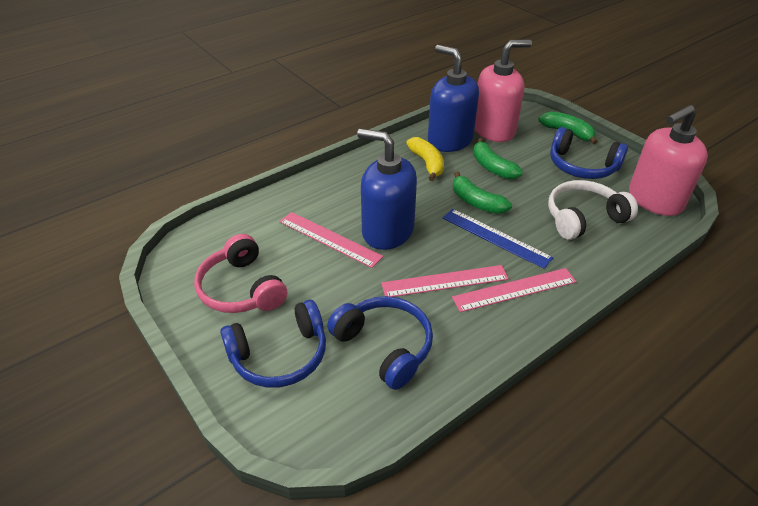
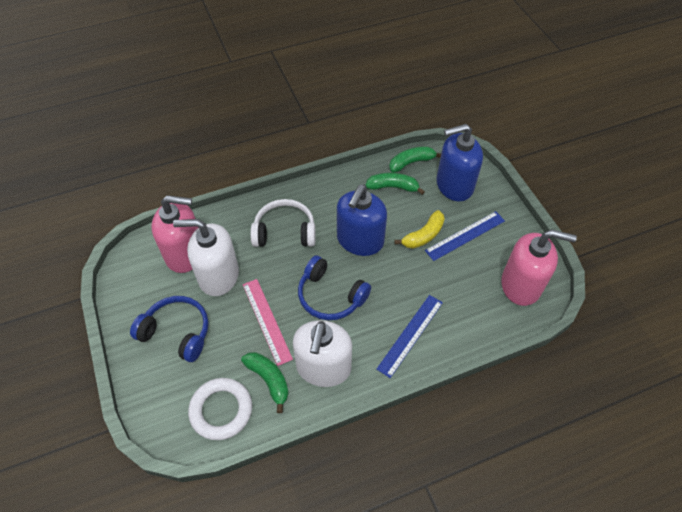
blue headphones: 3 -> 2
blue ruler: 1 -> 2
pink headphones: 1 -> 0
pink ruler: 3 -> 1
white ring: 0 -> 1
white soap dispenser: 0 -> 2

